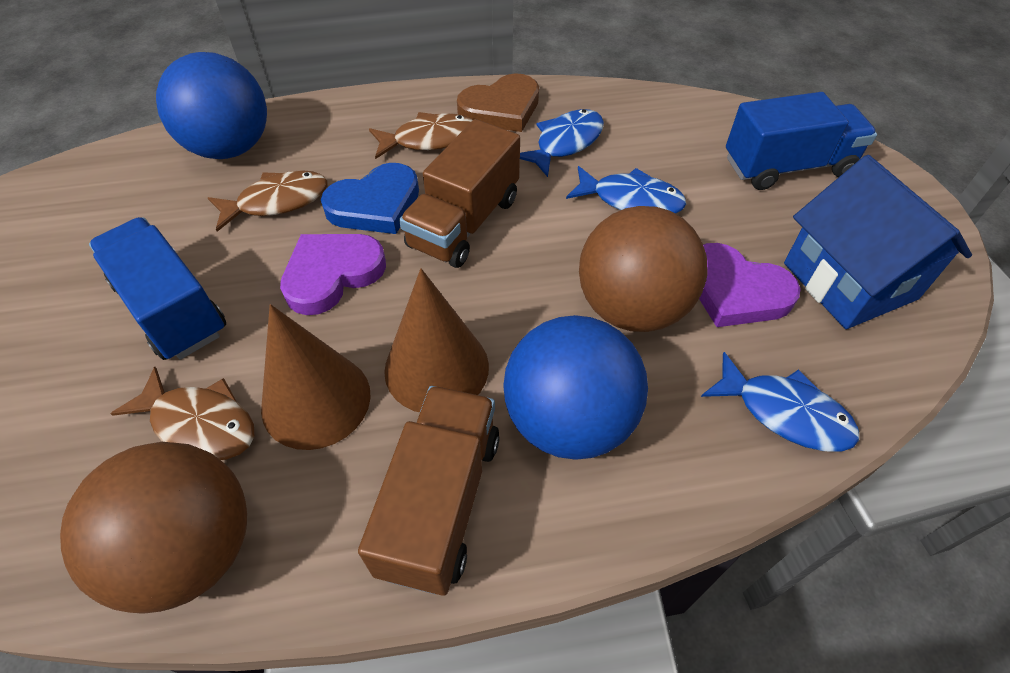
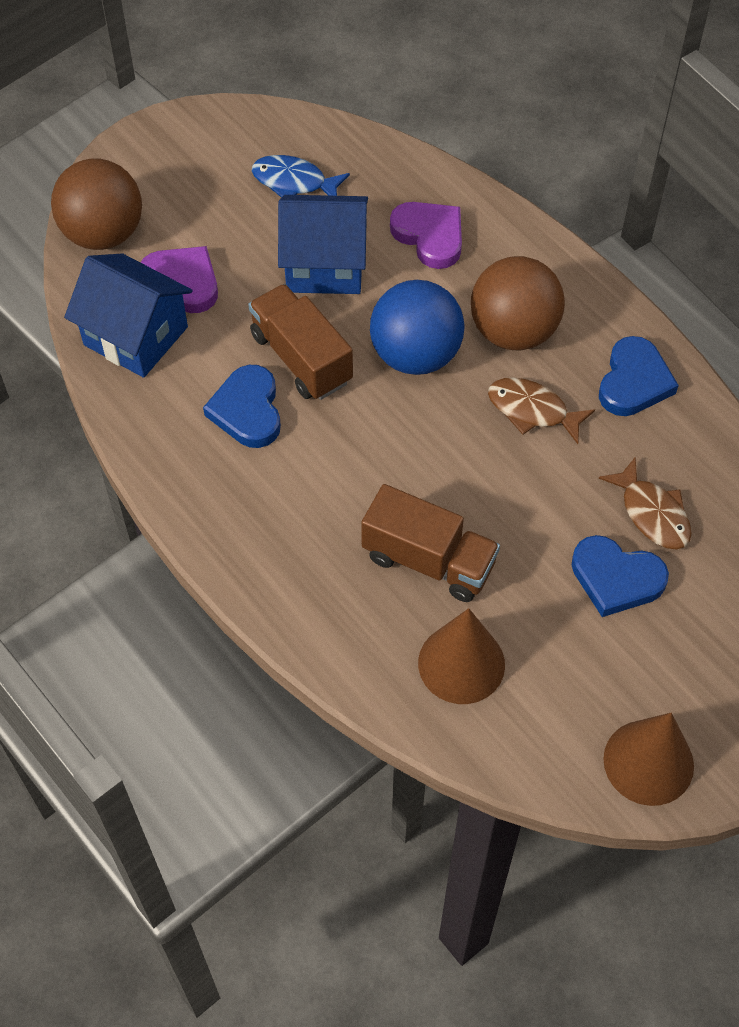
blue ball: 2 -> 1
blue fish: 3 -> 1
blue heart: 1 -> 3
blue house: 1 -> 2
blue truck: 2 -> 0
brown fish: 3 -> 2
brown heart: 1 -> 0

